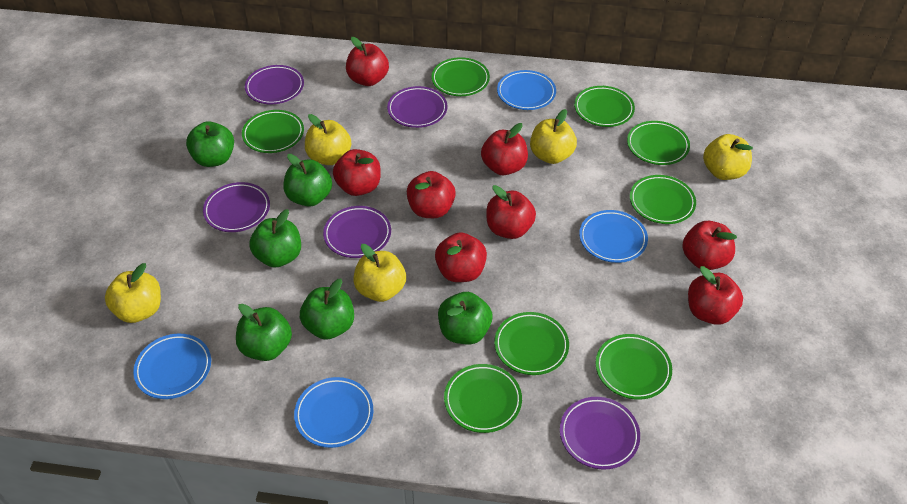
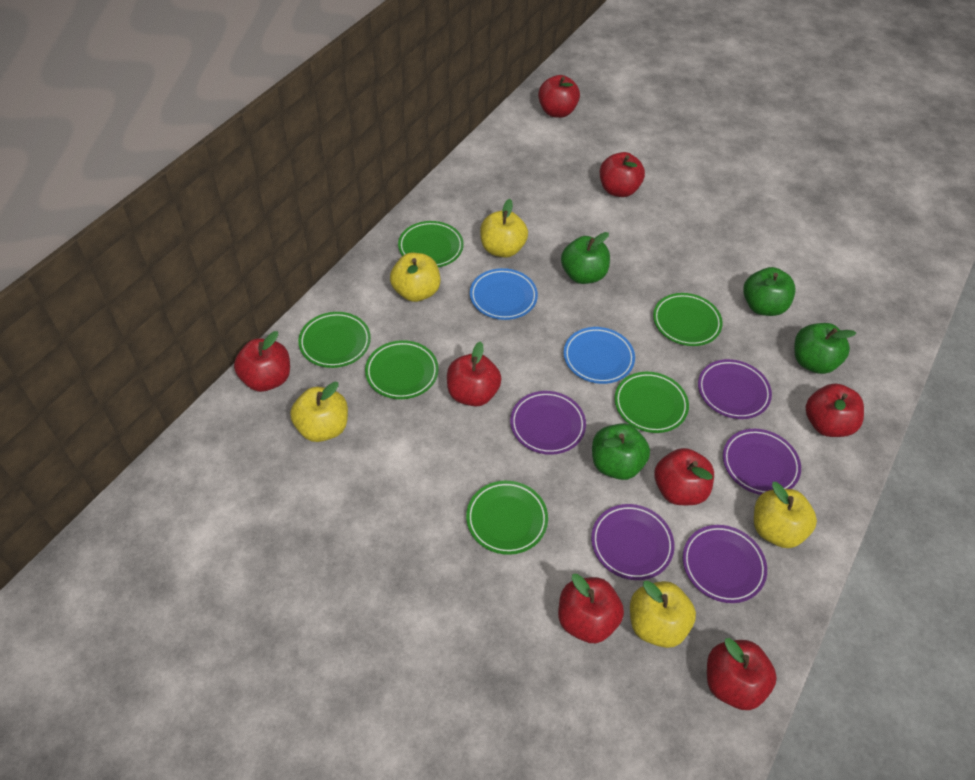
blue plate: 4 -> 2
green apple: 6 -> 4
green plate: 8 -> 6

